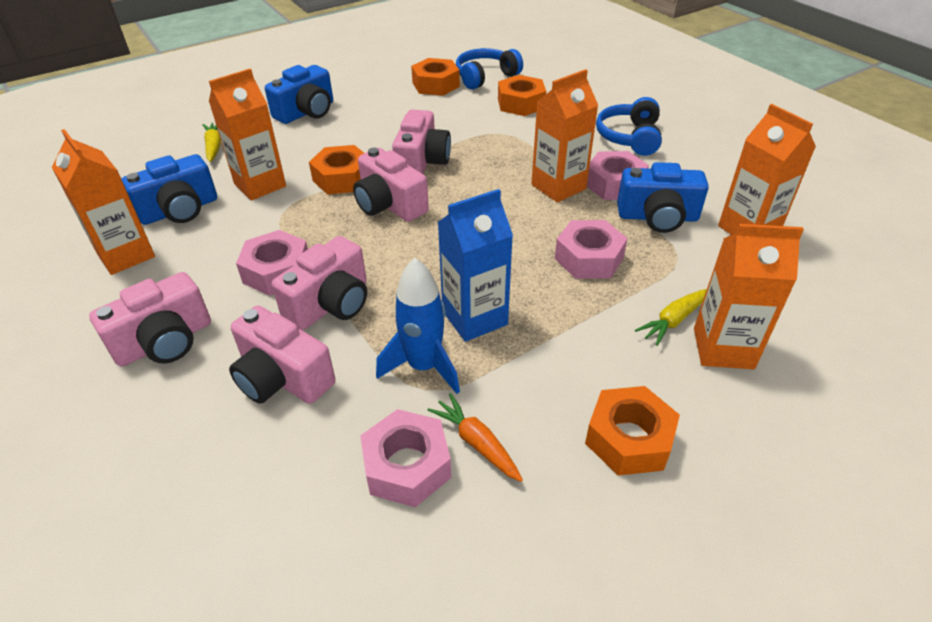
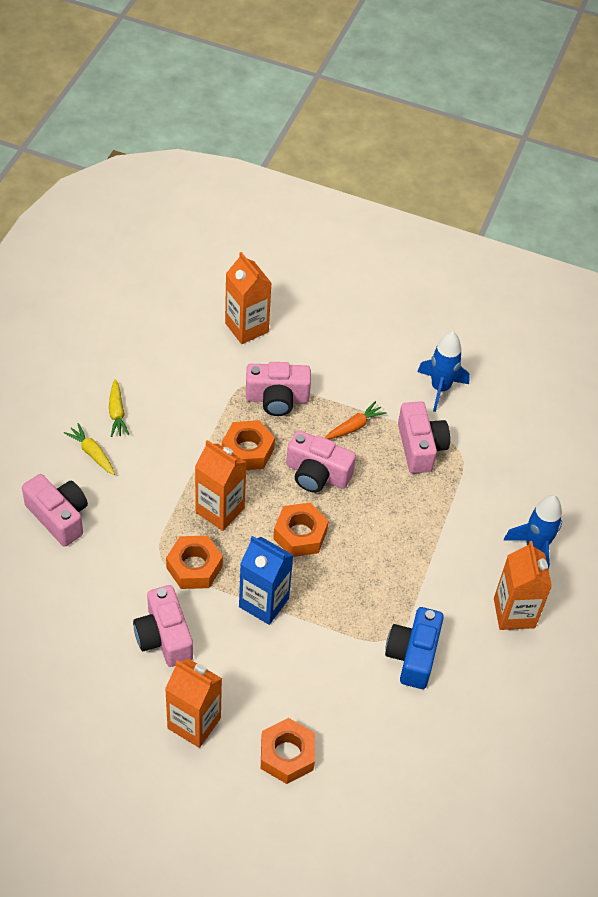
blue camera: 3 -> 1
blue headphones: 2 -> 0
blue rocket: 1 -> 2
orange carton: 5 -> 4
pink nut: 4 -> 0

